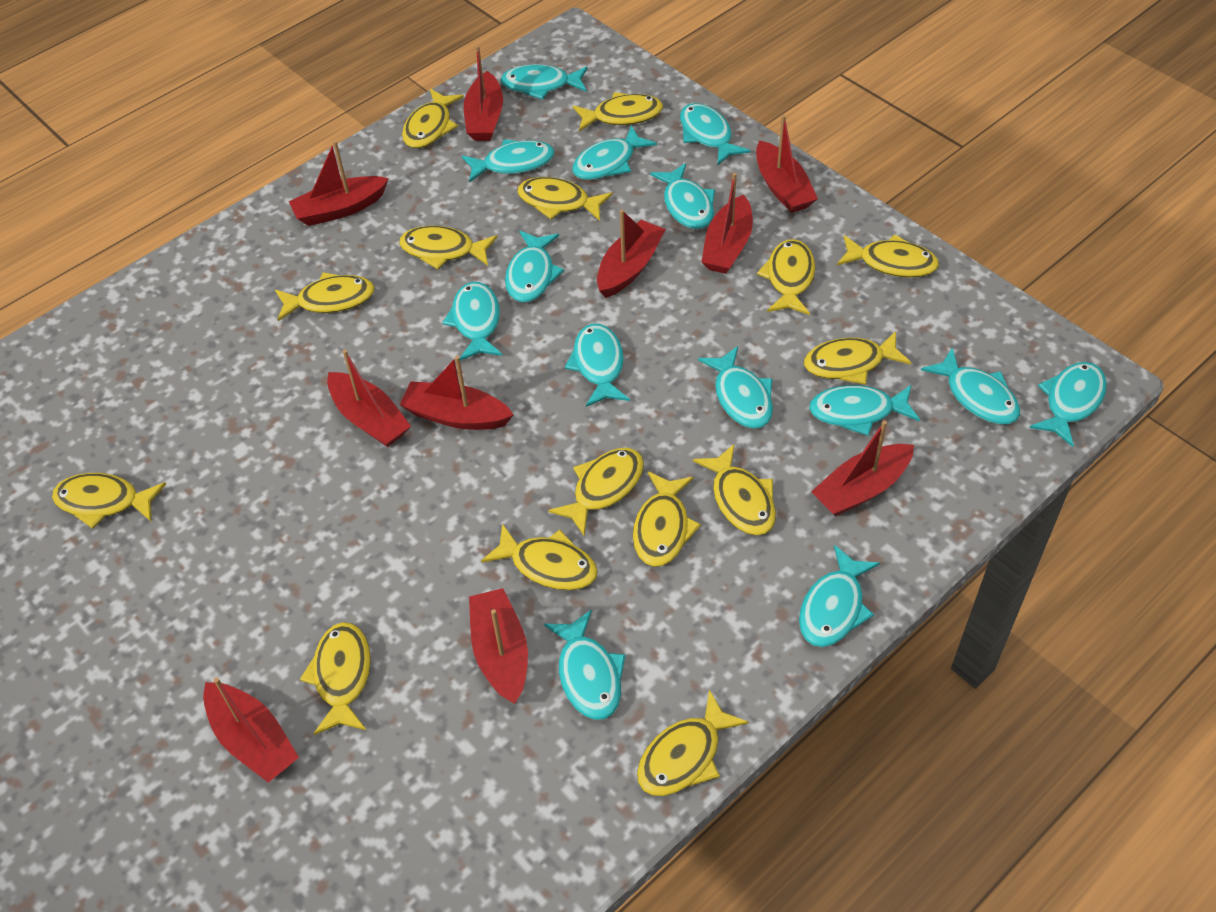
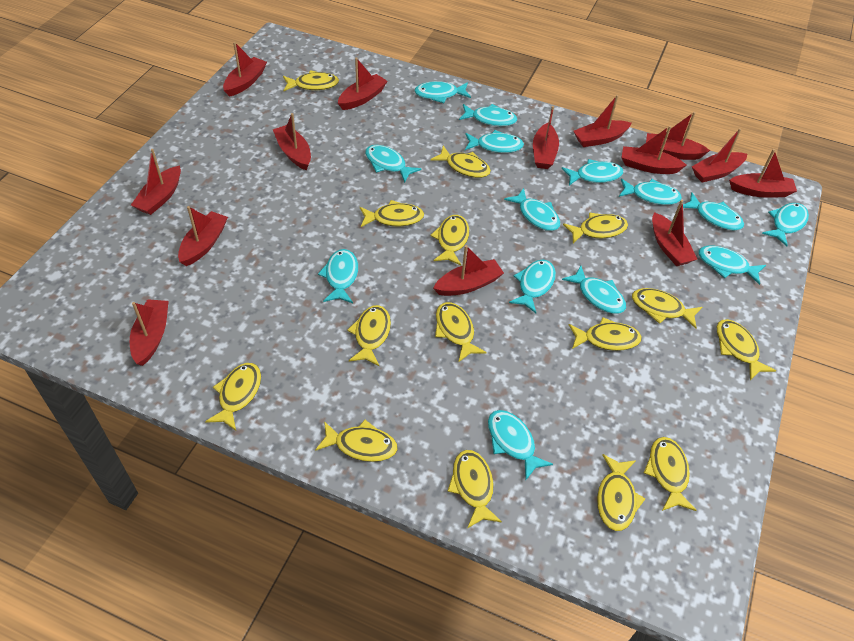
red boat: 10 -> 14

